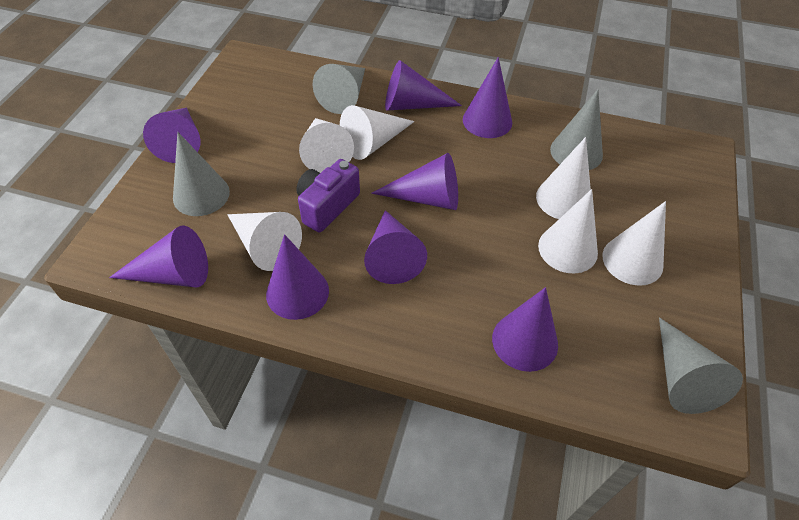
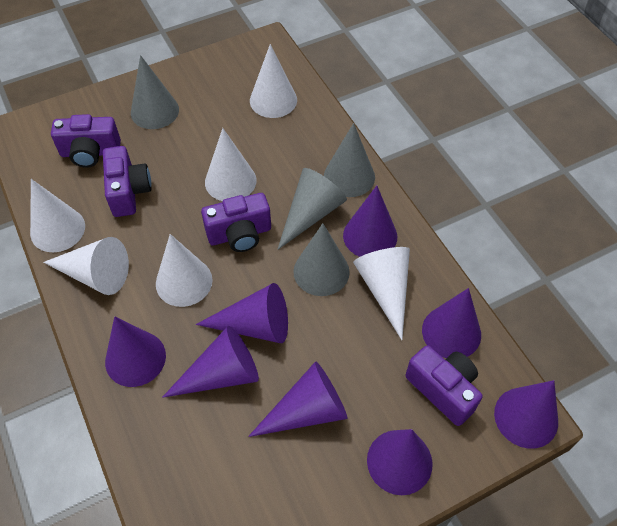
purple camera: 1 -> 4

